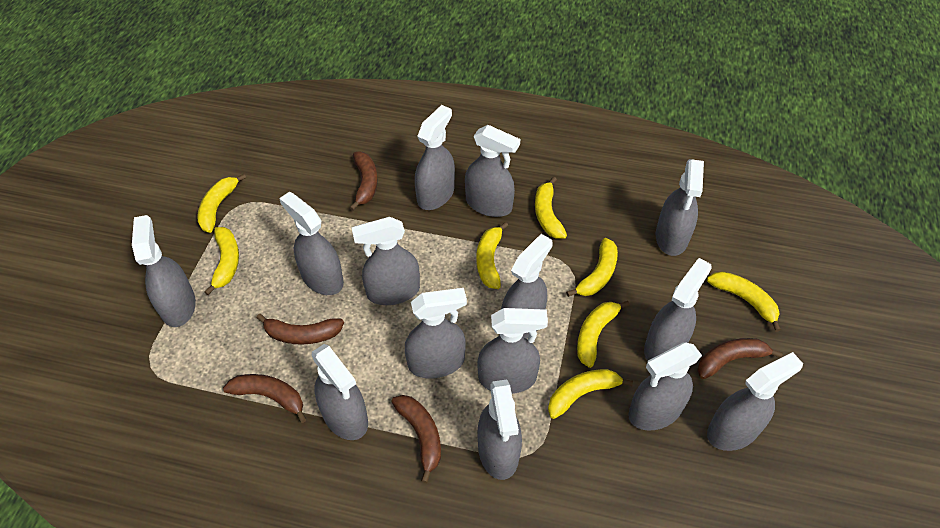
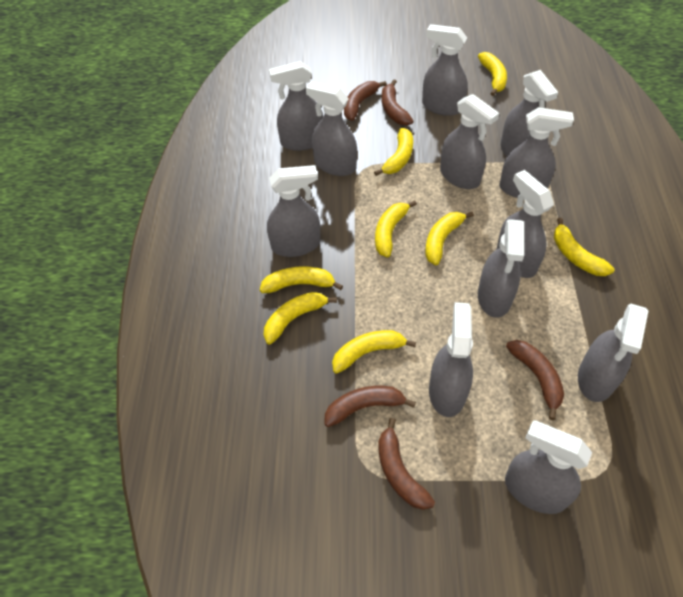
grey spray bottle: 14 -> 12

